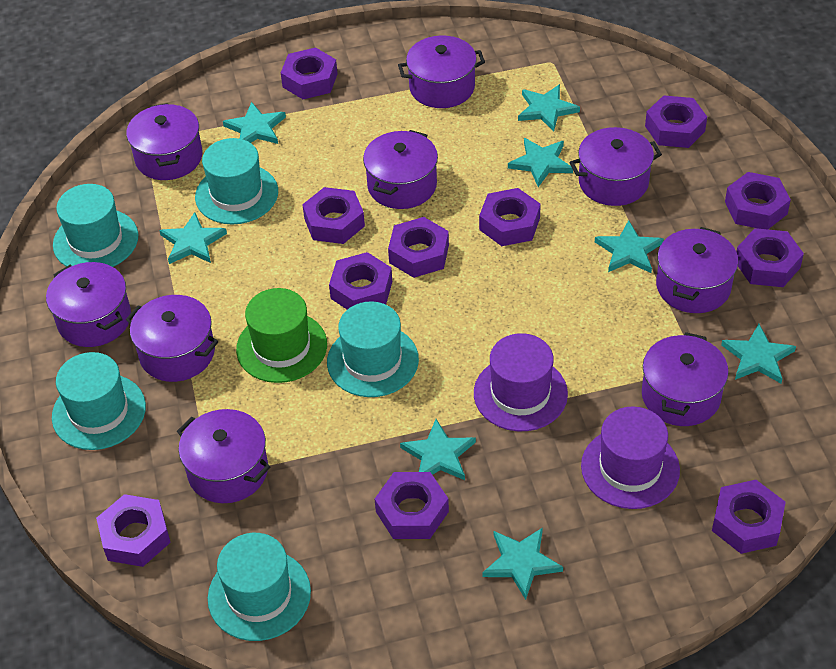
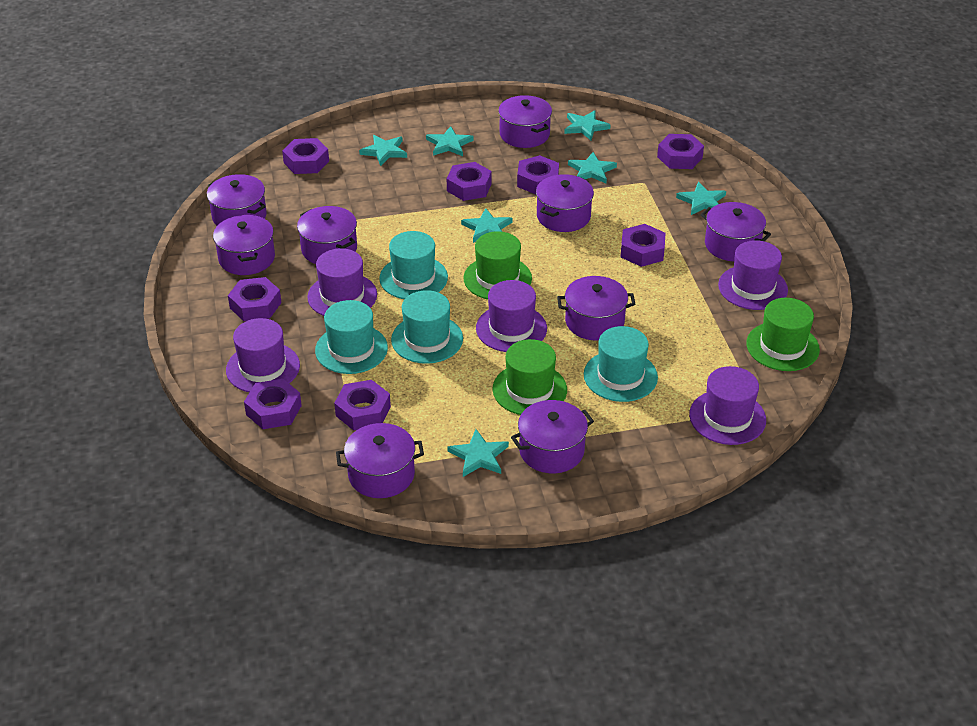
green hat: 1 -> 3
purple hat: 2 -> 5
purple nut: 11 -> 8
turquoise hat: 5 -> 4
turquoise star: 8 -> 7

